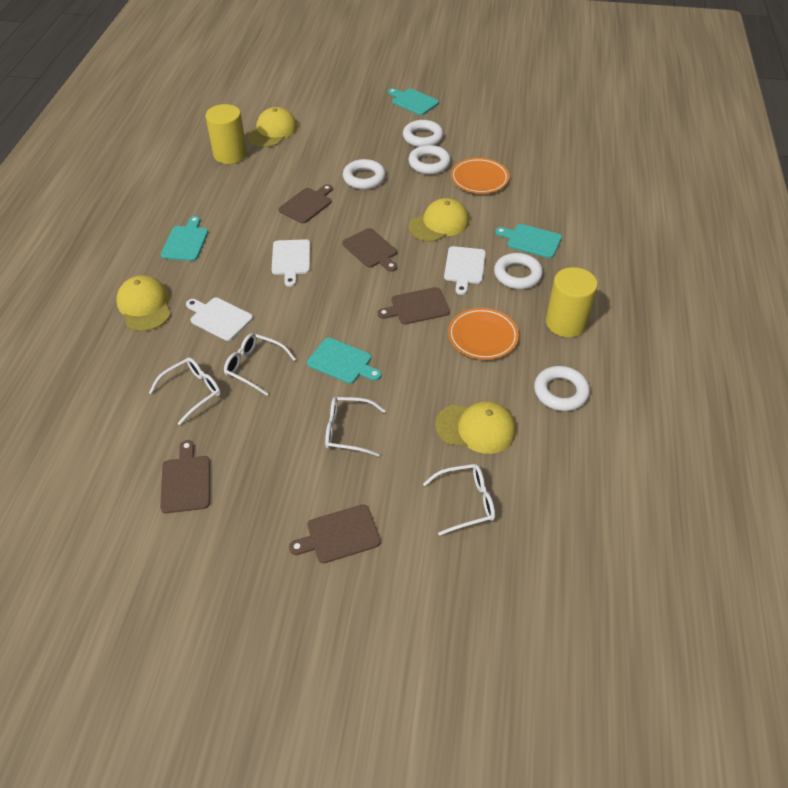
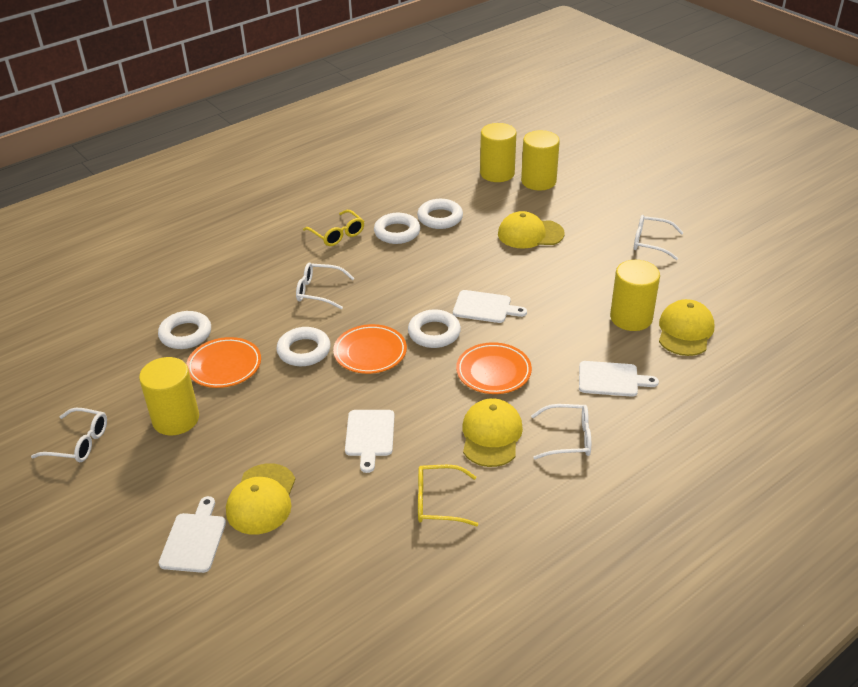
brown cutting board: 5 -> 0
orange plate: 2 -> 3
turquoise cutting board: 4 -> 0
white cutting board: 3 -> 4
yellow cylinder: 2 -> 4
yellow glasses: 0 -> 2

